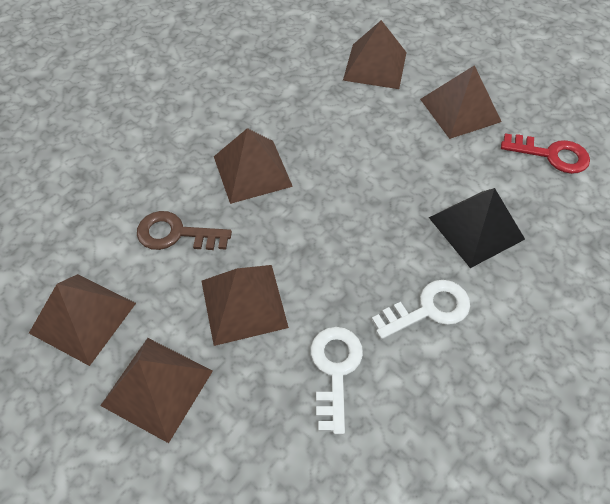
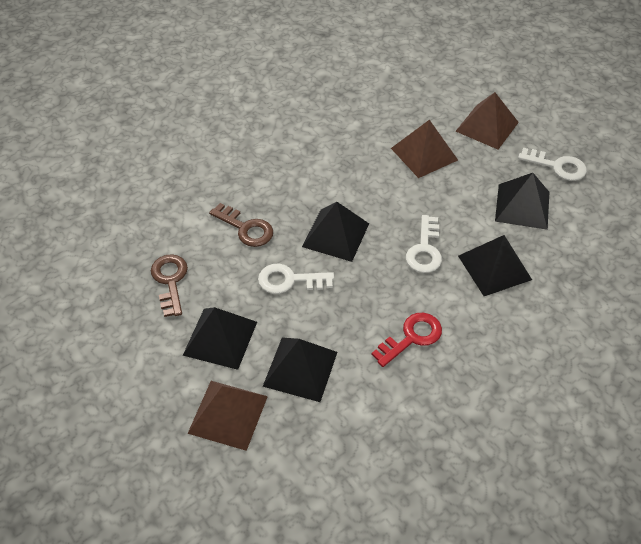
black pyramid: 1 -> 5
brown key: 1 -> 2
brown pyramid: 6 -> 3
white key: 2 -> 3

